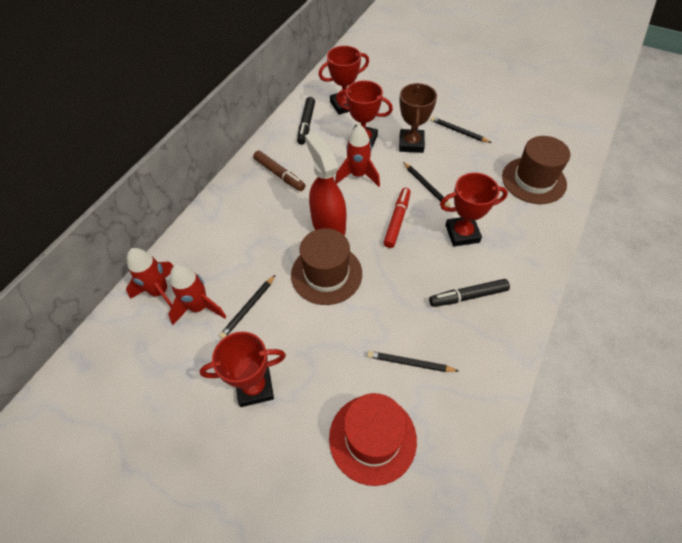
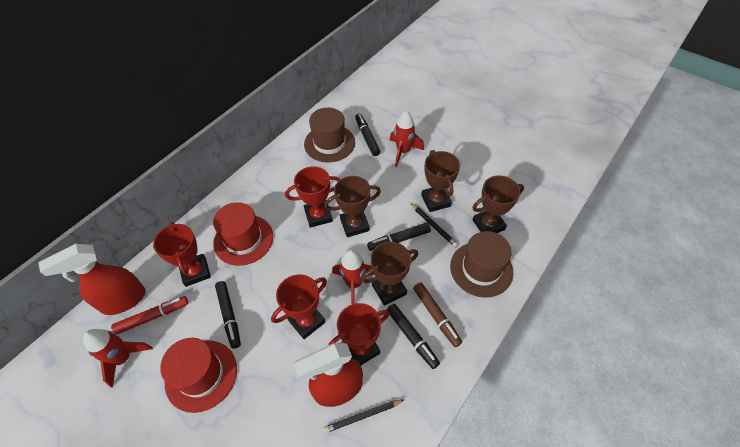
black marker: 2 -> 4
black pencil: 4 -> 2
brown trophy: 1 -> 4
red hat: 1 -> 2
red spray bottle: 1 -> 2

